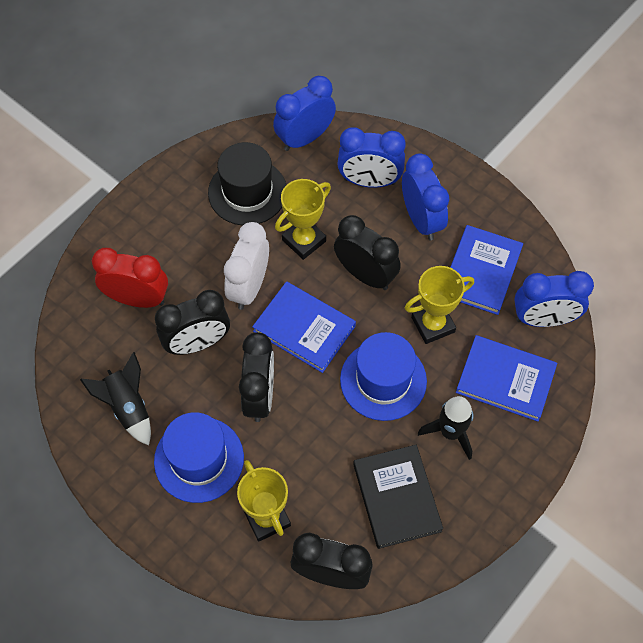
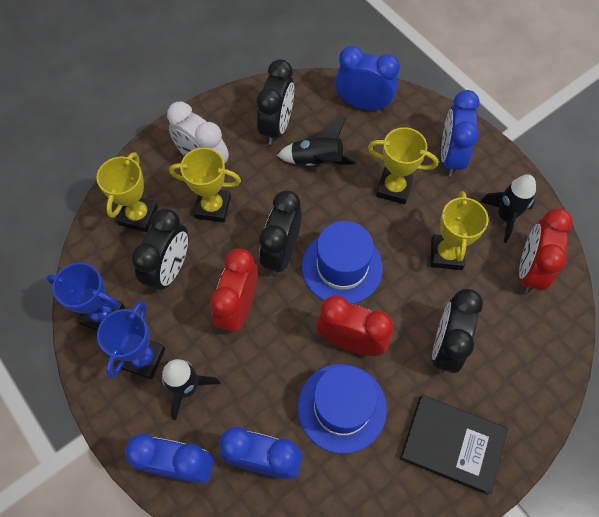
black hat: 1 -> 0
black rocket: 2 -> 3
blue book: 3 -> 0
blue trophy: 0 -> 2
red clock: 1 -> 3
yellow trophy: 3 -> 4

